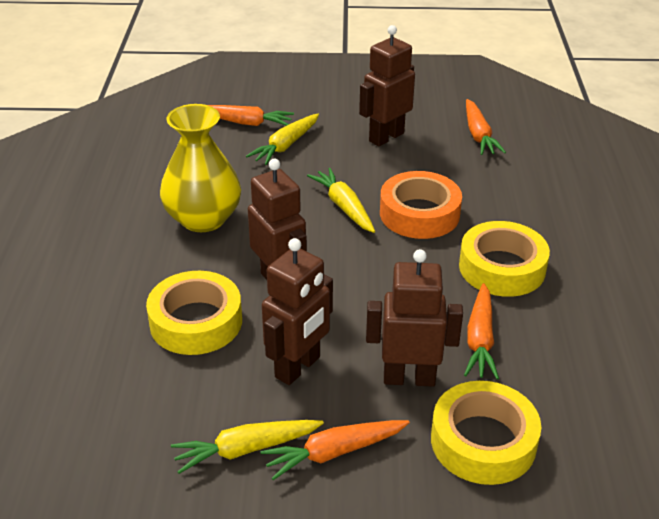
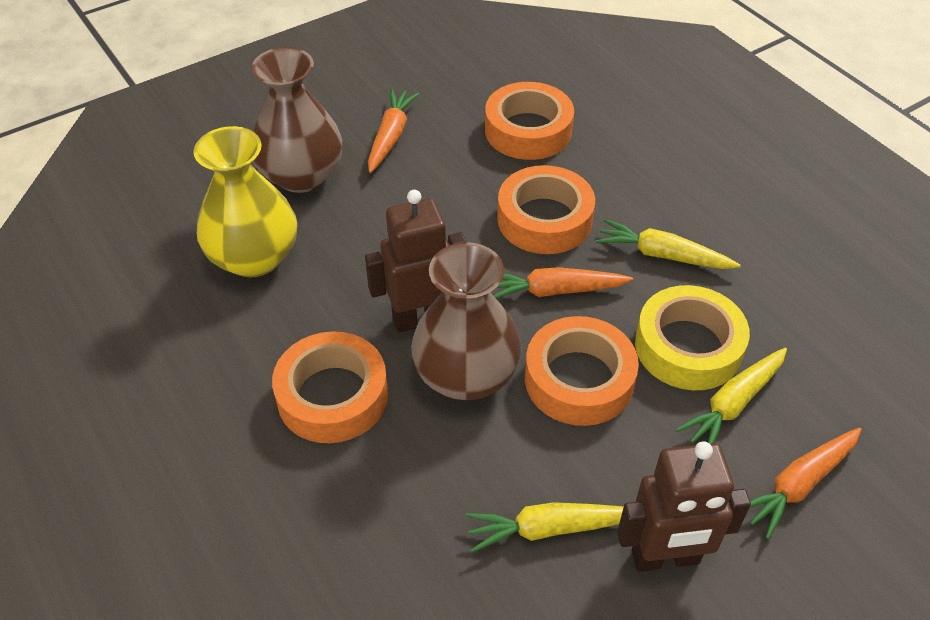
brown robot: 4 -> 2
brown vase: 0 -> 2
orange carrot: 4 -> 3
orange tape: 1 -> 4
yellow tape: 3 -> 1

